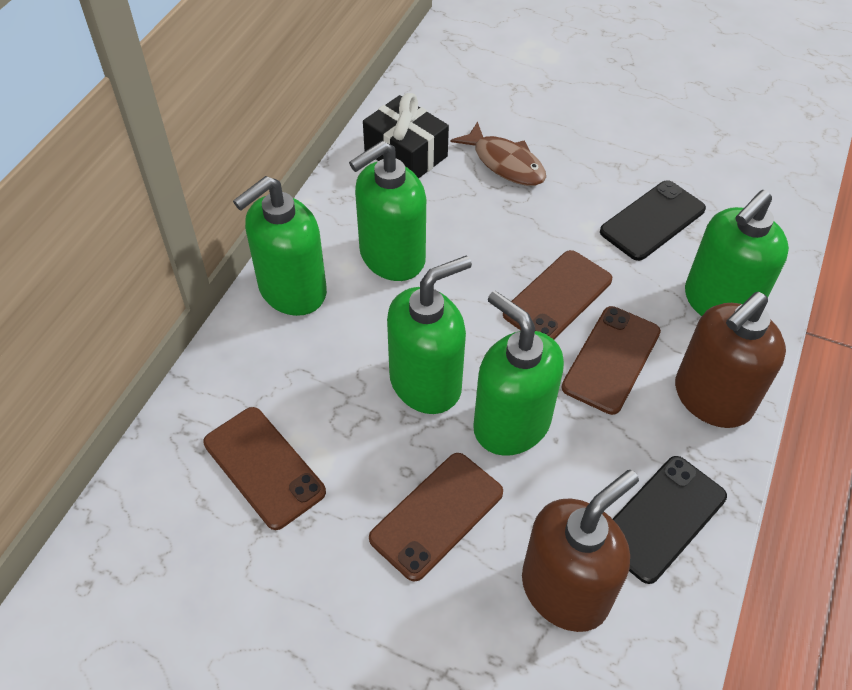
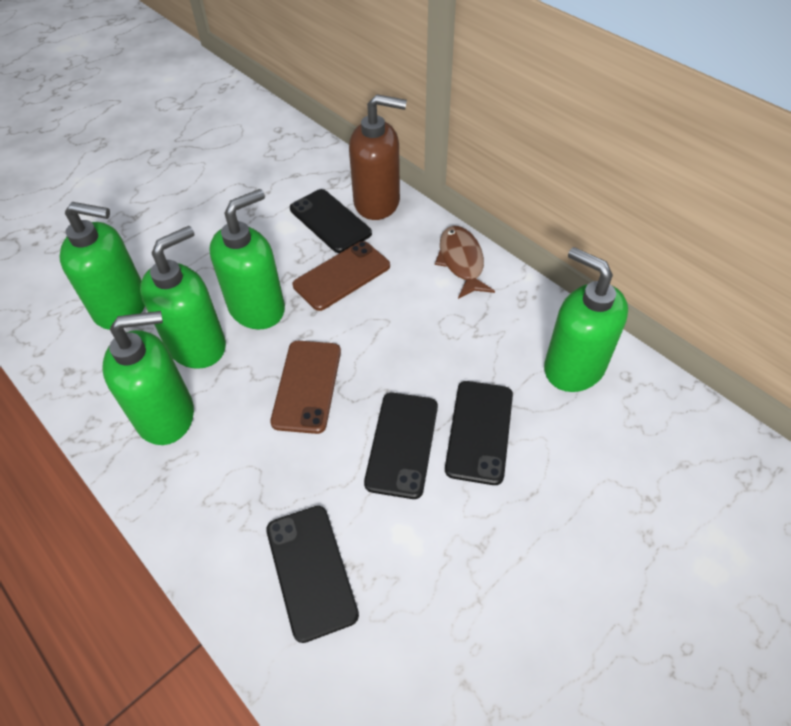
black gift: 1 -> 0
black phone: 2 -> 4
brown phone: 4 -> 2
brown soap dispenser: 2 -> 1

